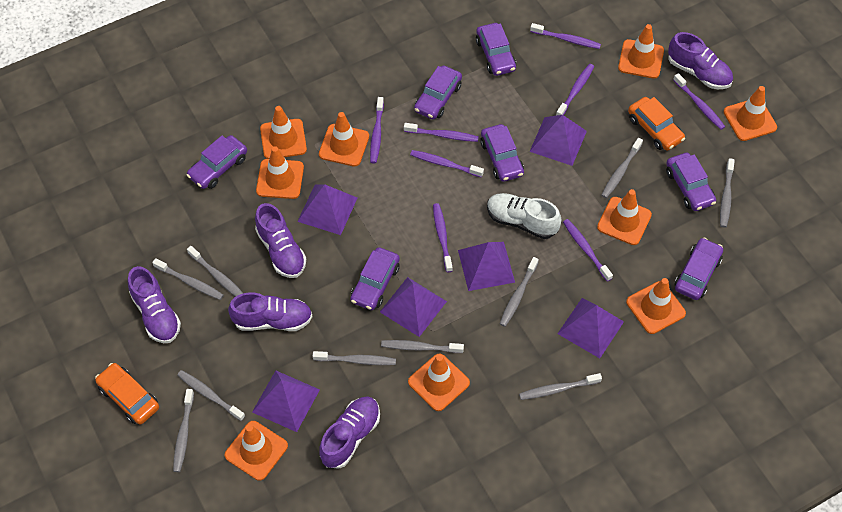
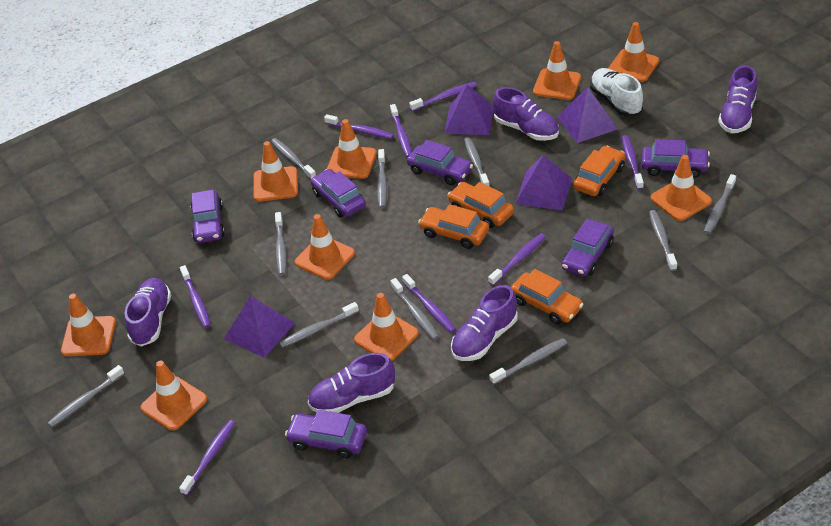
orange car: 2 -> 4
purple car: 7 -> 6
purple pyramid: 6 -> 4

